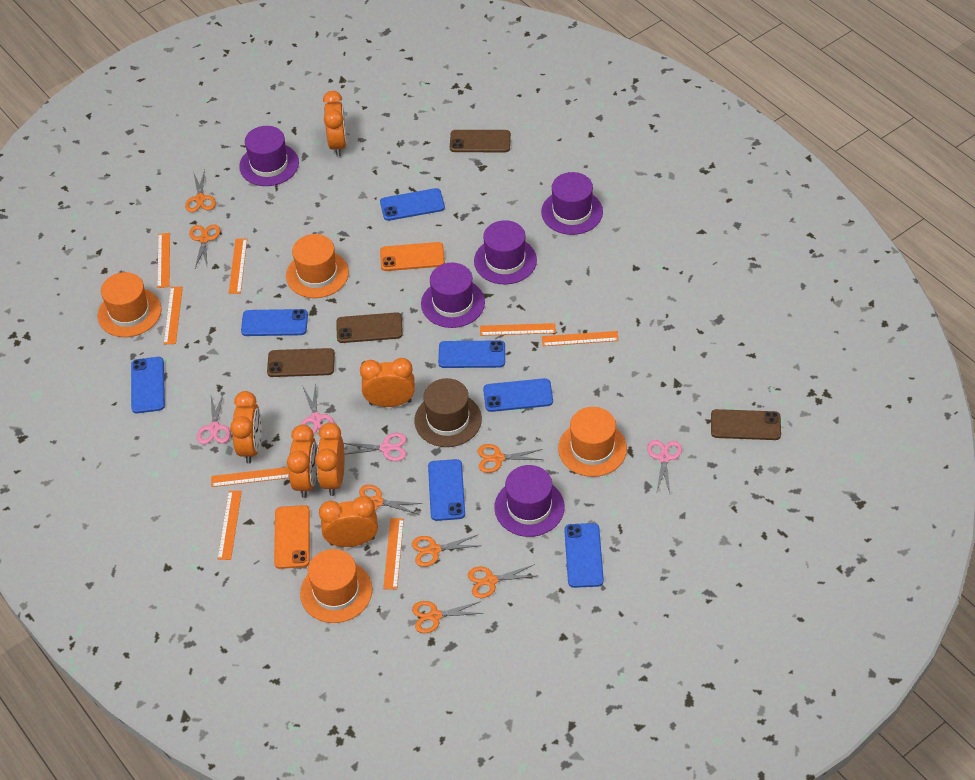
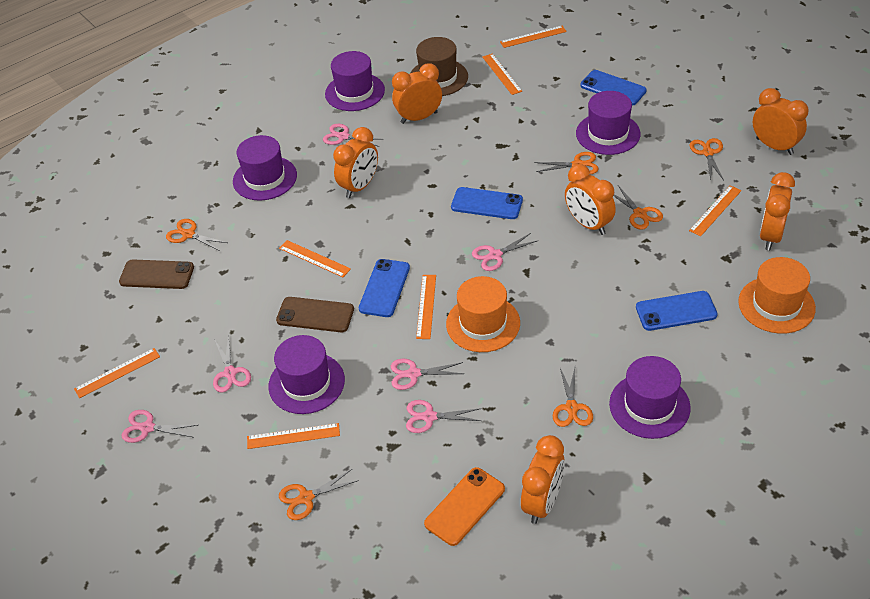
blue phone: 7 -> 4
brown phone: 4 -> 2
orange hat: 4 -> 2
orange phone: 2 -> 1
orange ruler: 8 -> 7
orange scissors: 7 -> 6
pink scissors: 4 -> 6

